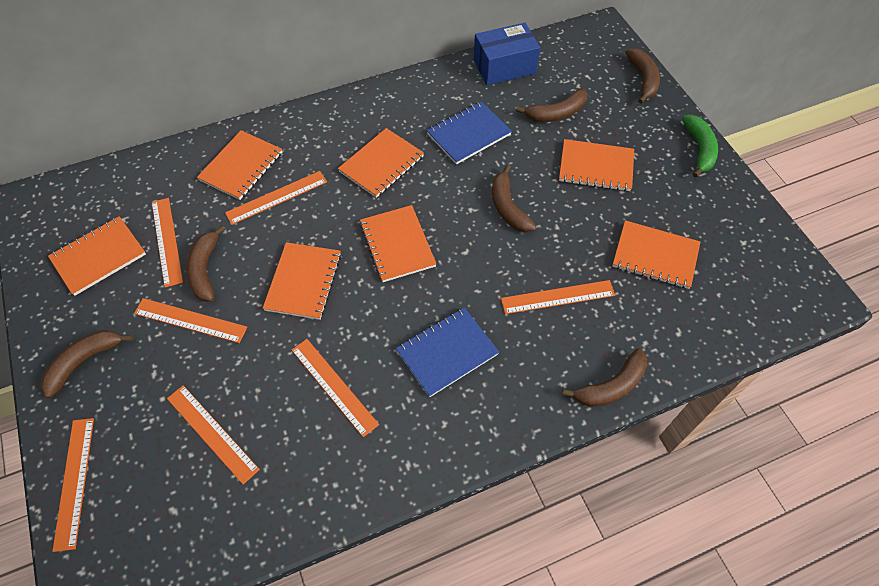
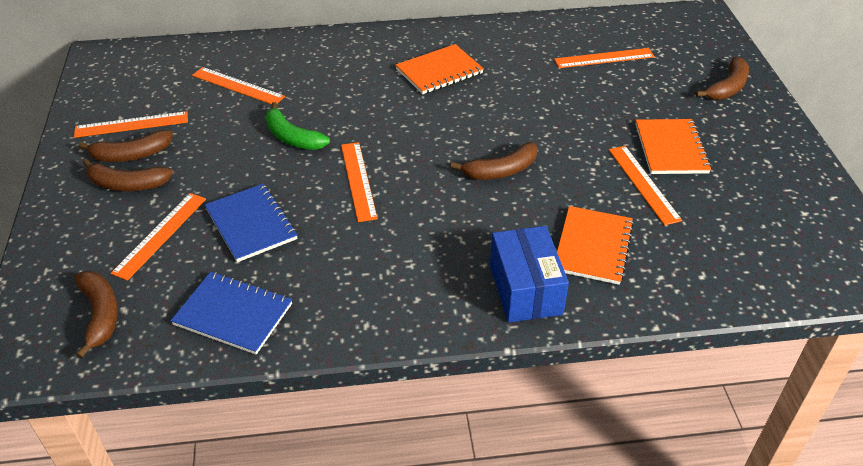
brown banana: 6 -> 5
orange notebook: 7 -> 3
orange ruler: 7 -> 6

